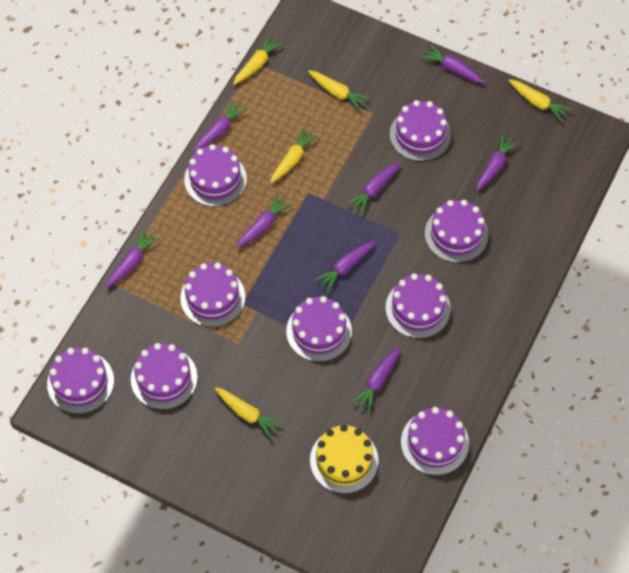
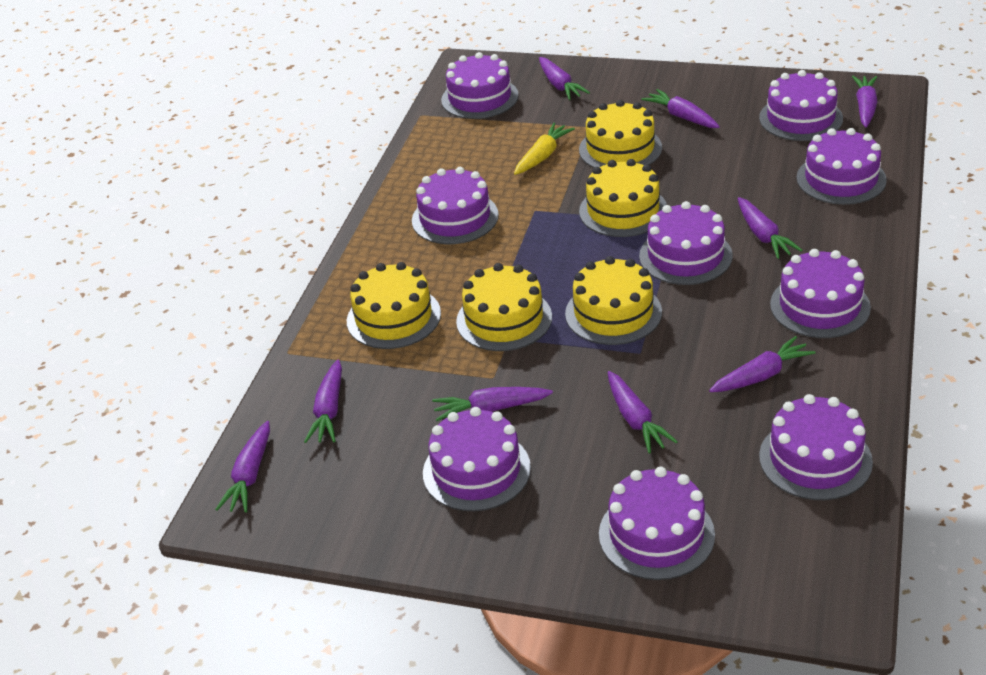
purple carrot: 8 -> 9
yellow cake: 1 -> 5
yellow carrot: 5 -> 1

